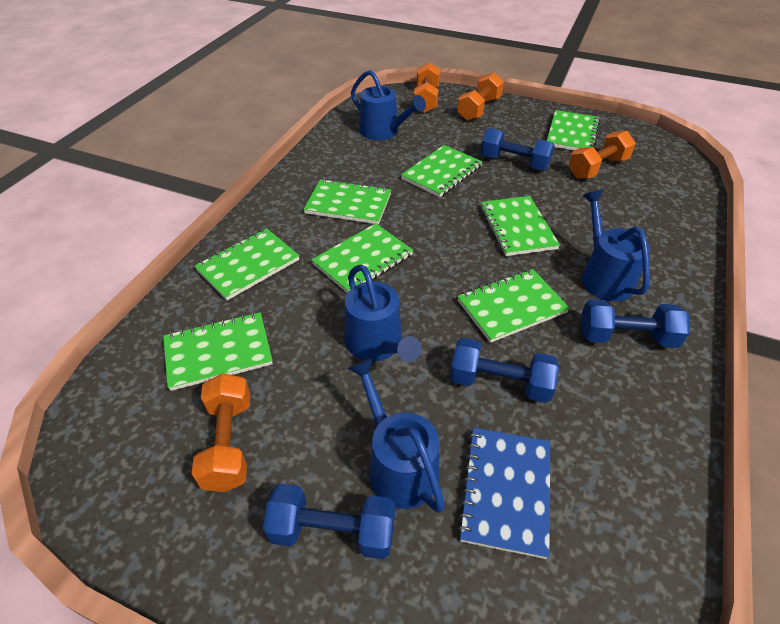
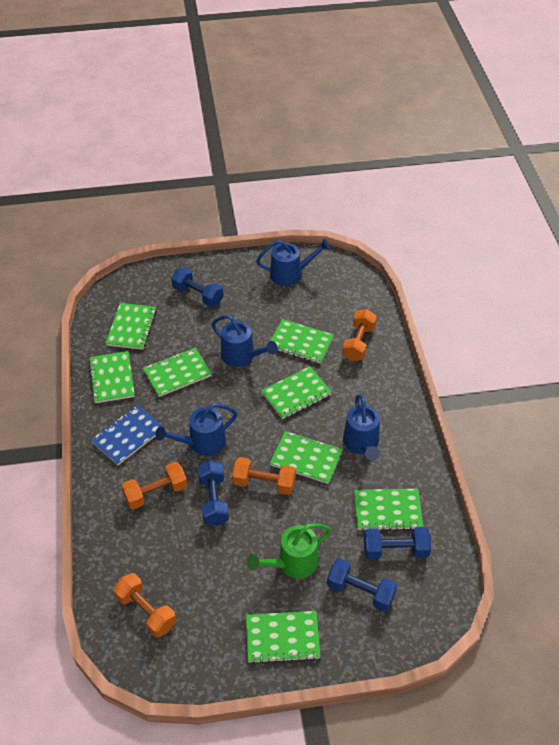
green watering can: 0 -> 1

